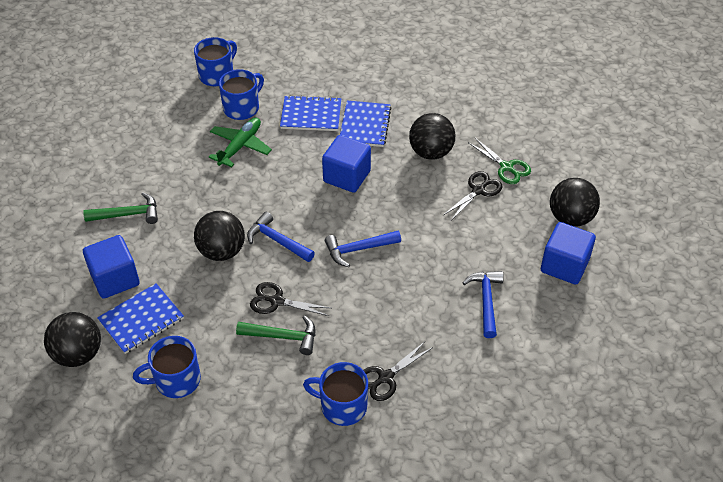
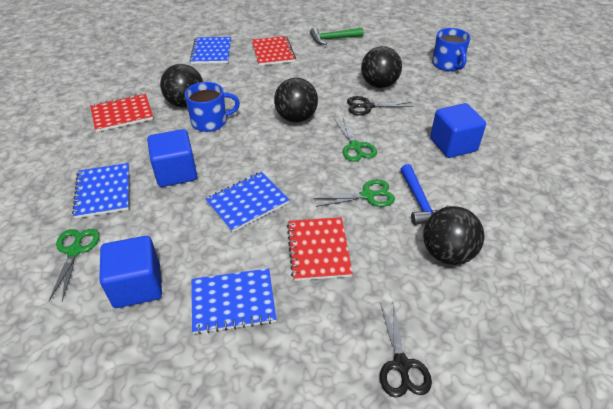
black scissors: 3 -> 2
blue hammer: 3 -> 1
blue mug: 4 -> 2
blue notebook: 3 -> 4
green hammer: 2 -> 1
green plane: 1 -> 0
green scissors: 1 -> 3
red notebook: 0 -> 3

